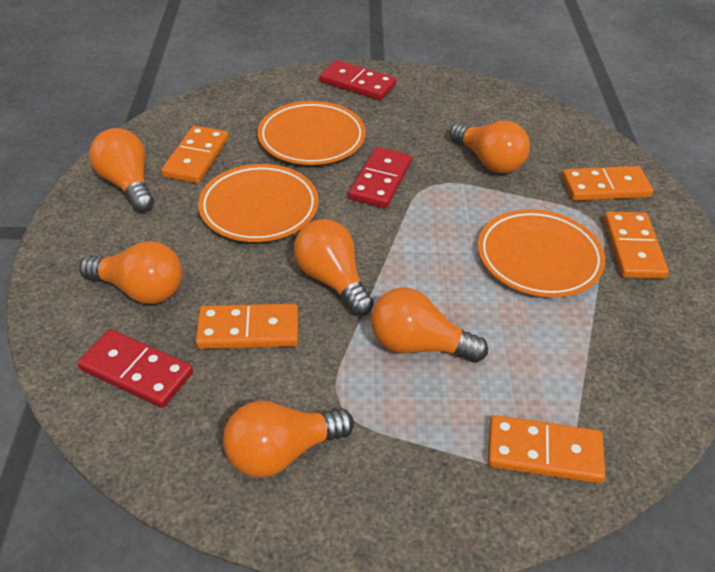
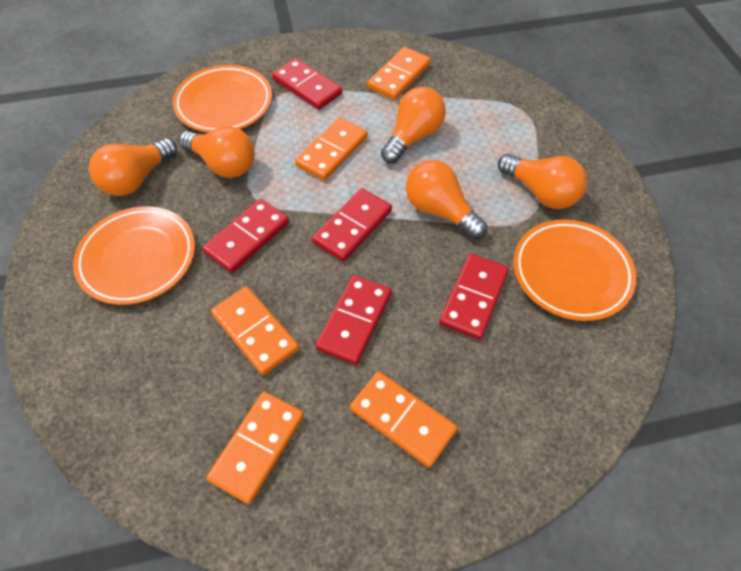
orange light bulb: 6 -> 5
red domino: 3 -> 5

